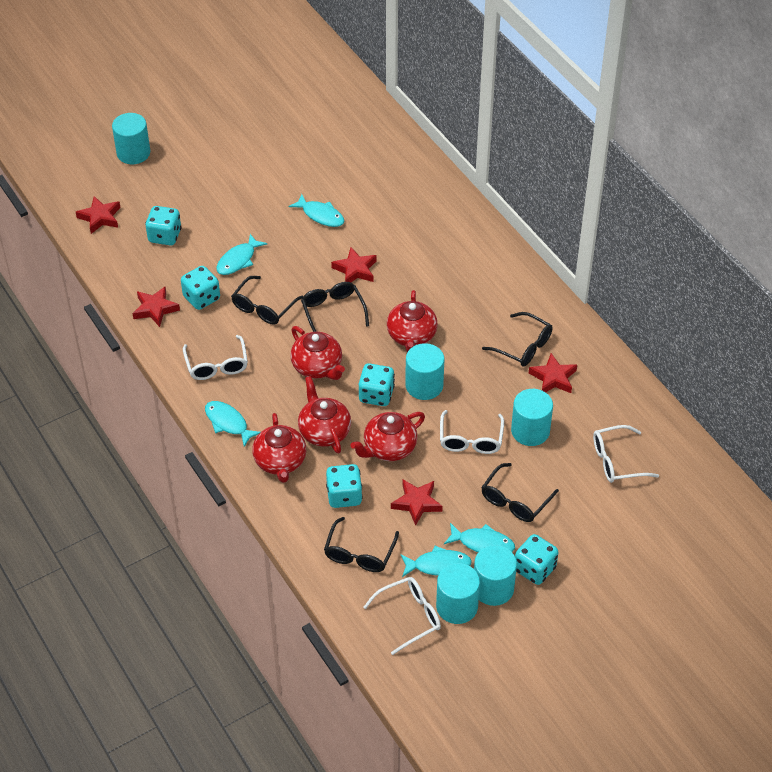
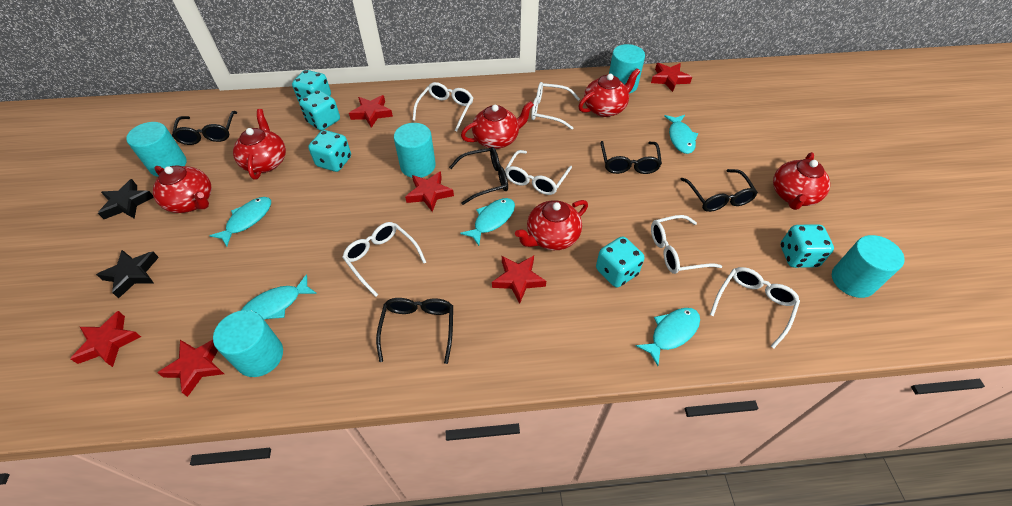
black star: 0 -> 2
red star: 5 -> 6
red teapot: 5 -> 6
white glasses: 4 -> 6

